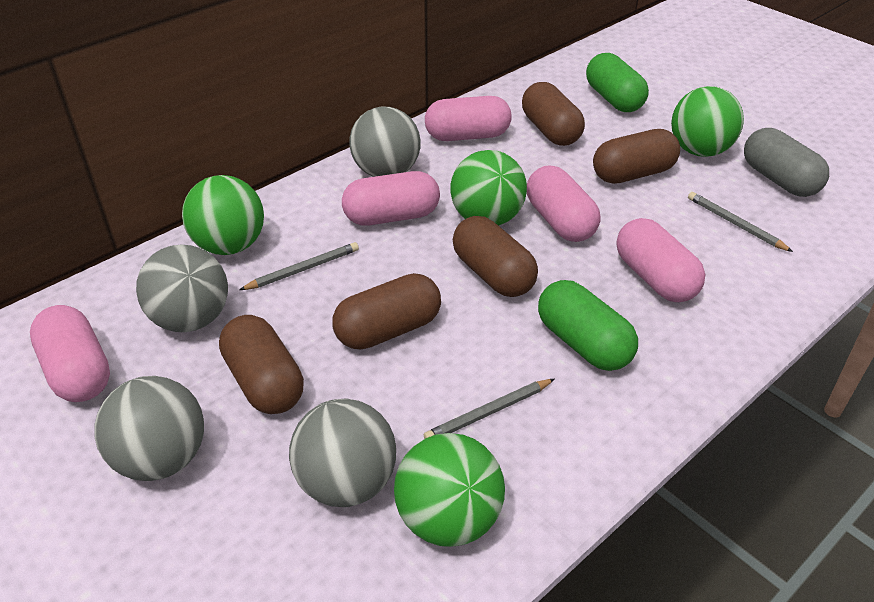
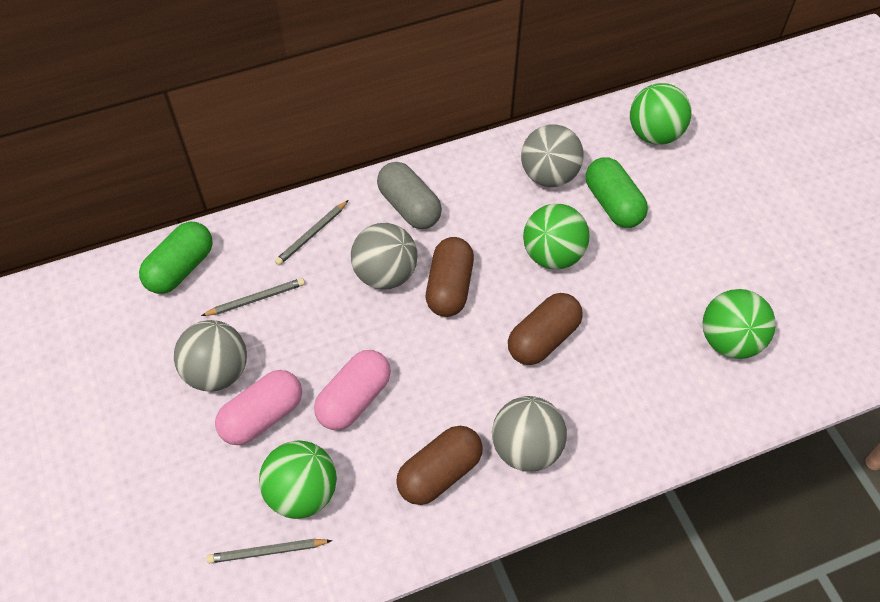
brown capsule: 5 -> 3
pink capsule: 5 -> 2

